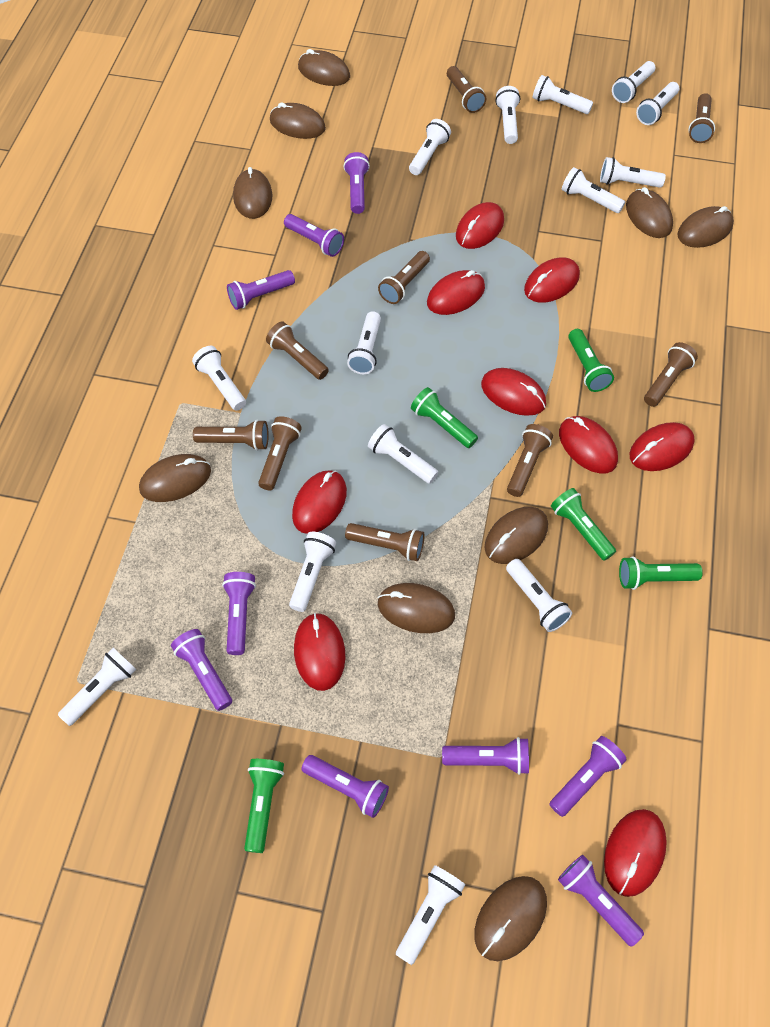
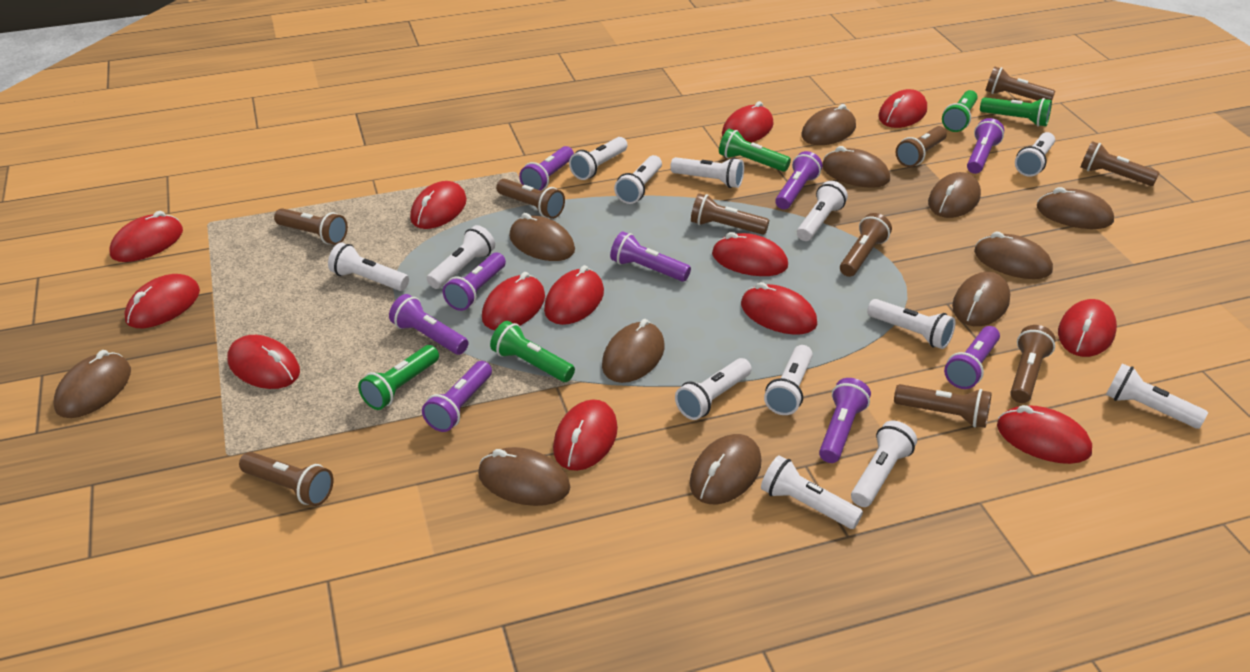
brown flashlight: 9 -> 10
brown mouse: 9 -> 11
red mouse: 9 -> 13
white flashlight: 14 -> 13

